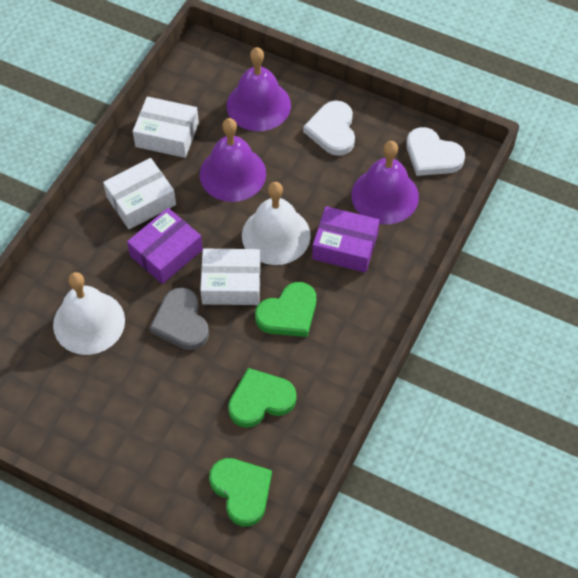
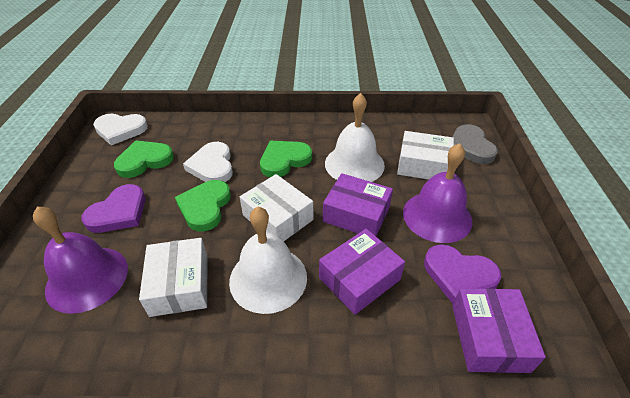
purple bell: 3 -> 2
purple box: 2 -> 3
purple heart: 0 -> 2

